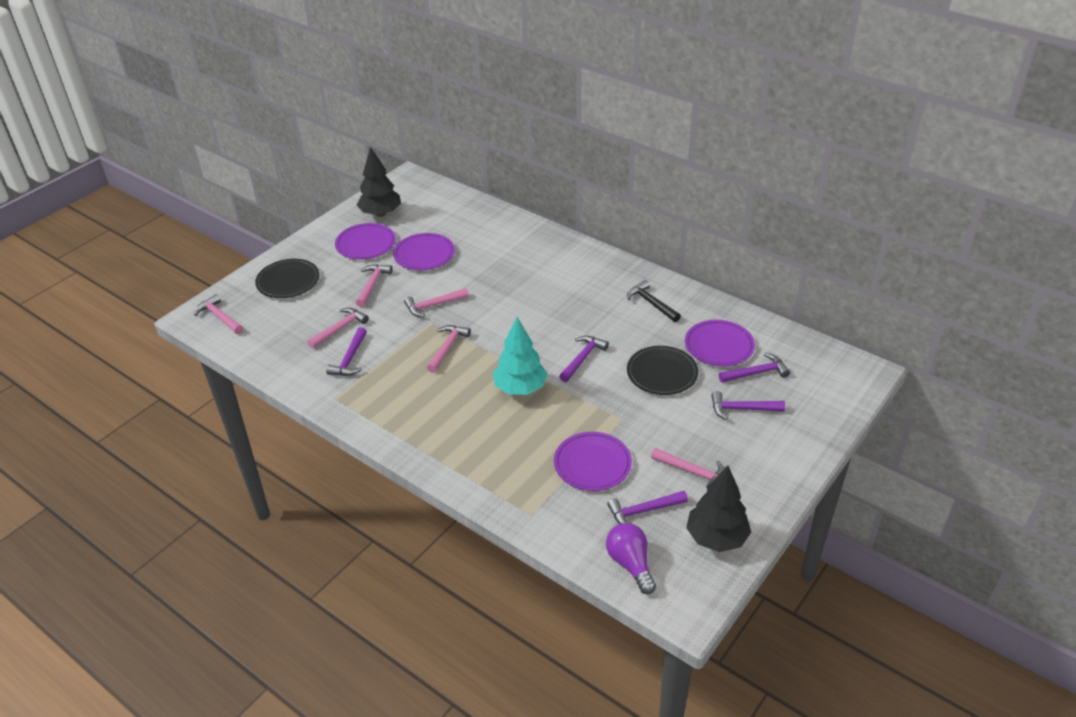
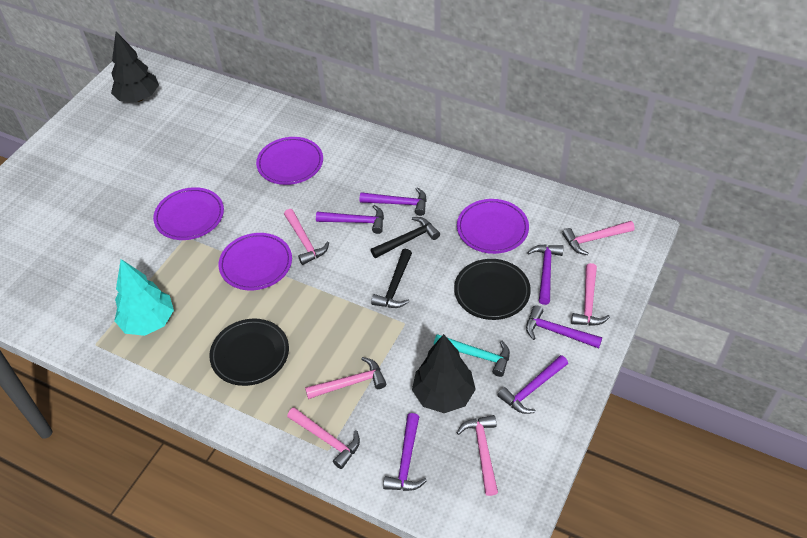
black hammer: 1 -> 2
purple hammer: 5 -> 6
purple light bulb: 1 -> 0
turquoise hammer: 0 -> 1

